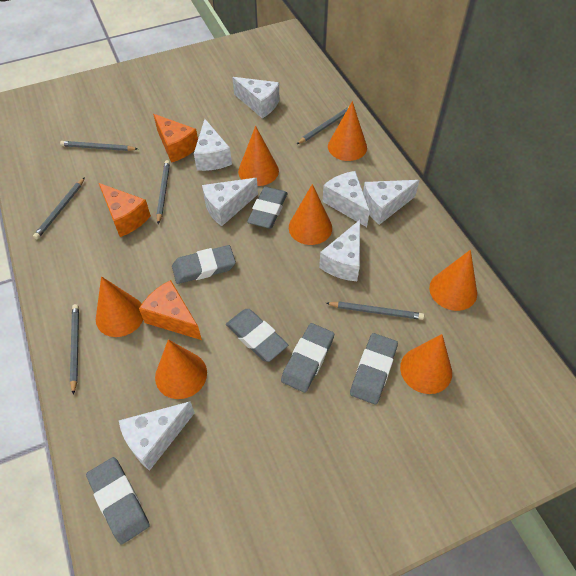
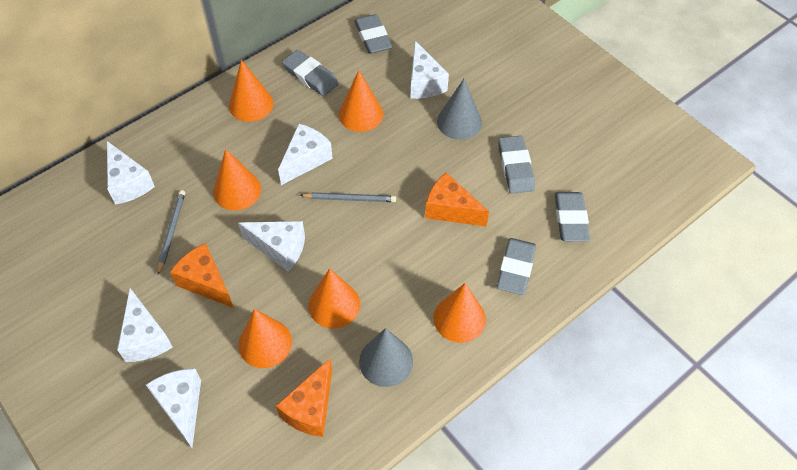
grey cone: 0 -> 2
grey eraser: 6 -> 5
grey pencil: 6 -> 2
orange cone: 7 -> 6
white cheese: 7 -> 6

